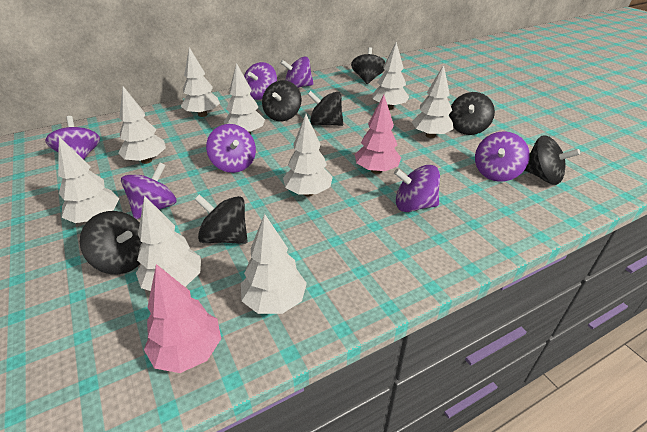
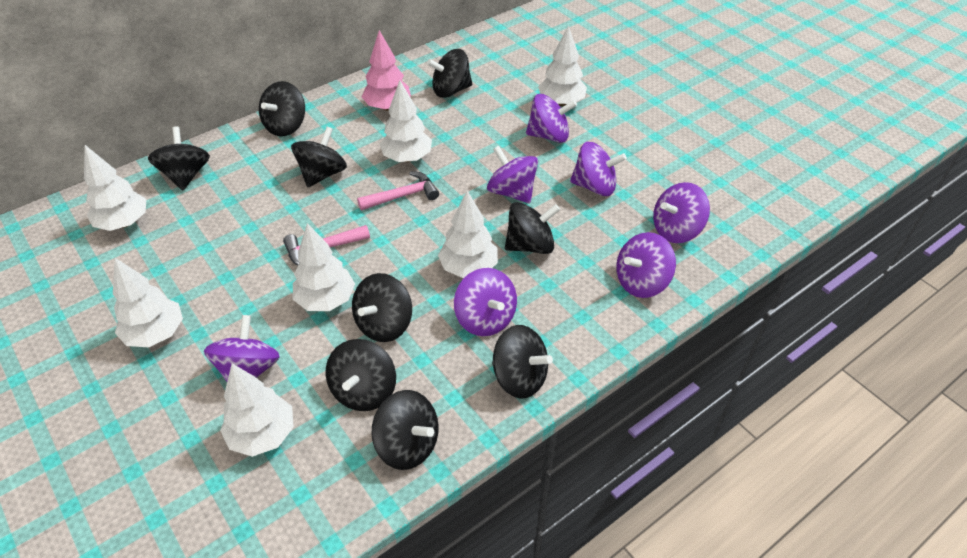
black spinning top: 7 -> 9
pink hammer: 0 -> 2
pink tree: 2 -> 1
white tree: 9 -> 7

